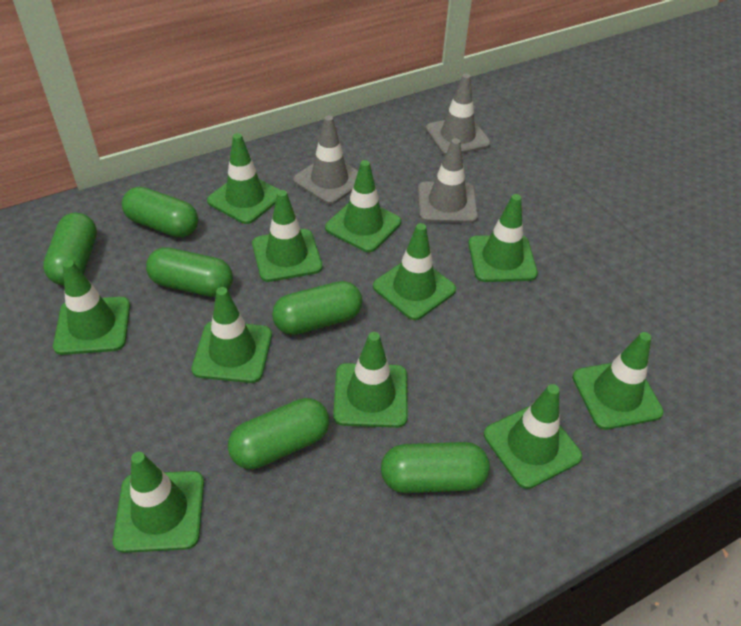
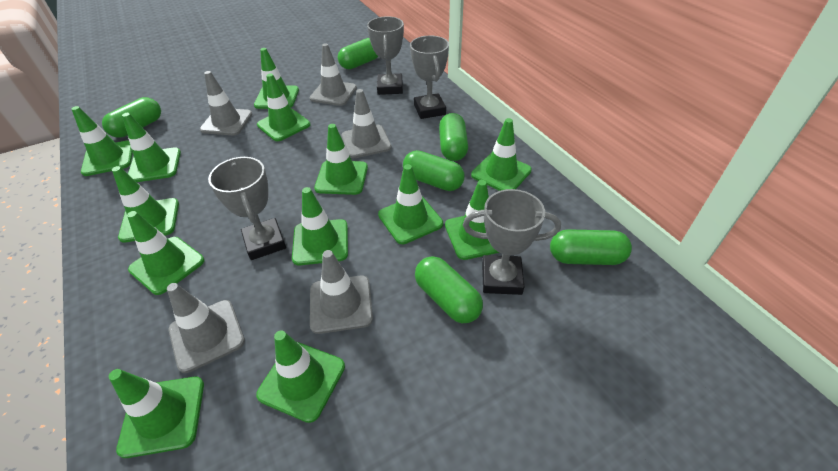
green traffic cone: 11 -> 13
grey traffic cone: 3 -> 5
grey trophy: 0 -> 4

